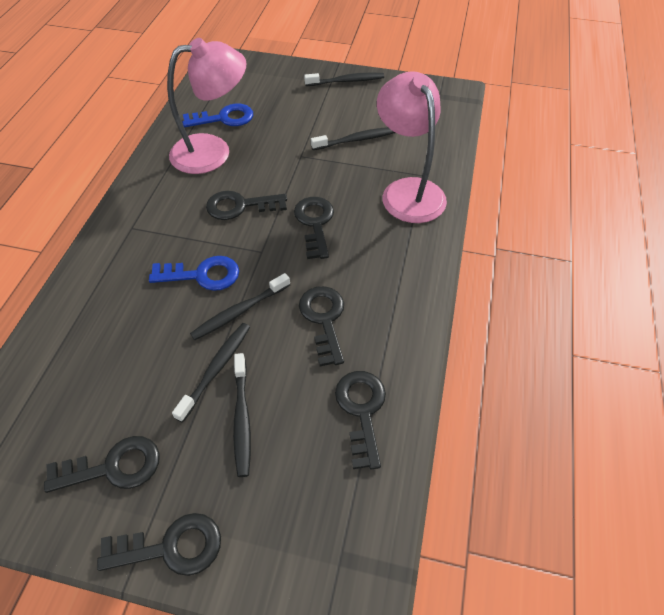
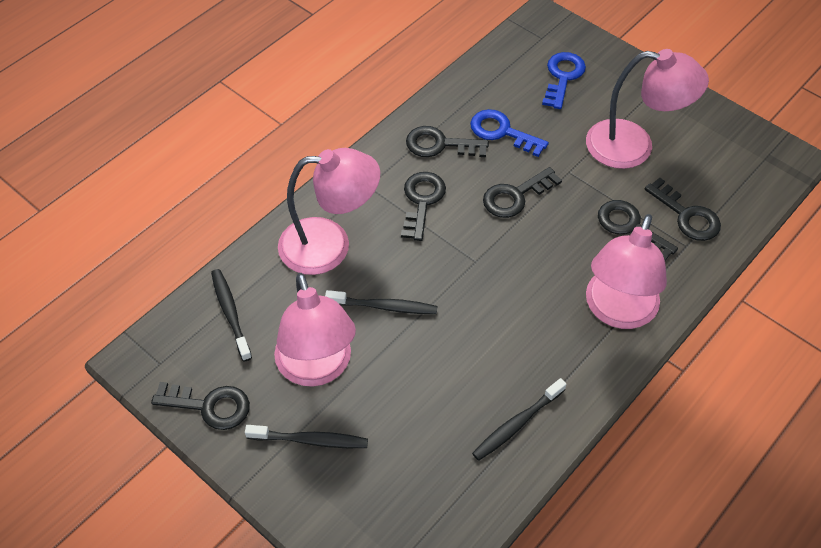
black toothbrush: 5 -> 4
pink lamp: 2 -> 4

